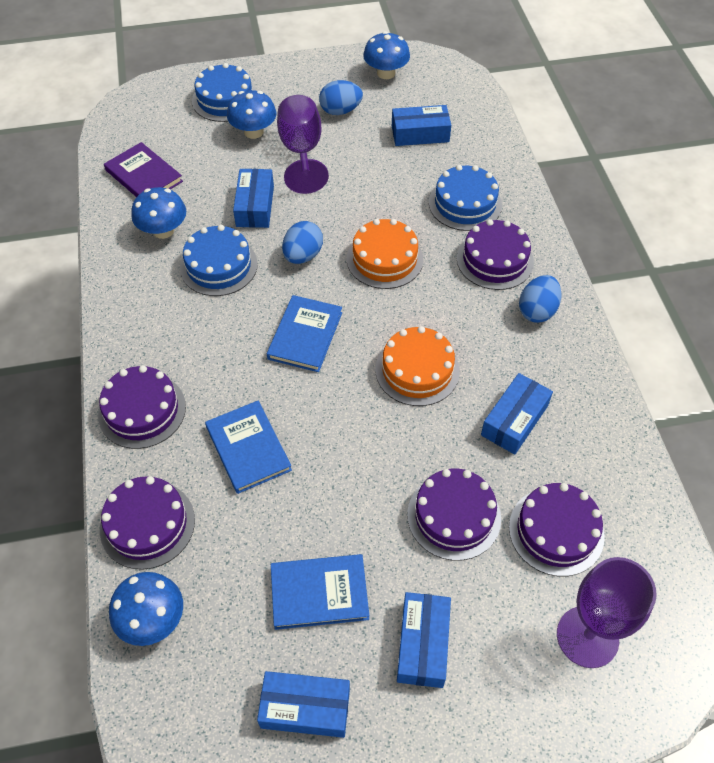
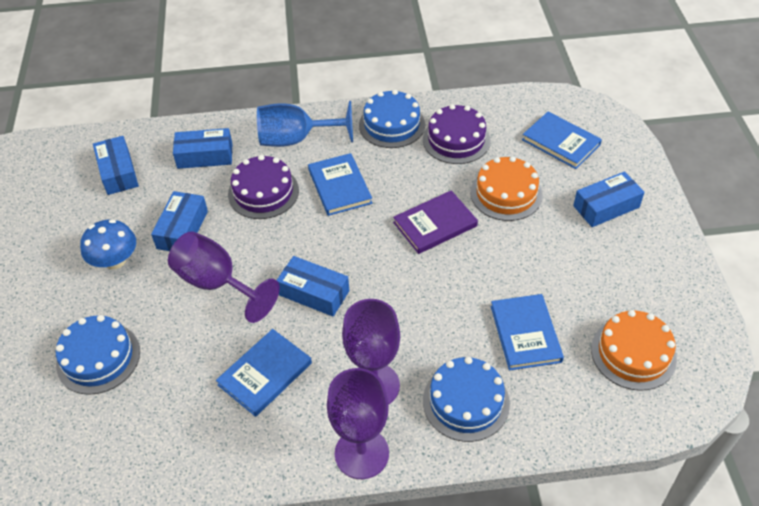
blue book: 3 -> 4
blue egg: 3 -> 0
blue goblet: 0 -> 1
blue mushroom: 4 -> 1
purple cake: 5 -> 2
purple goblet: 2 -> 3

